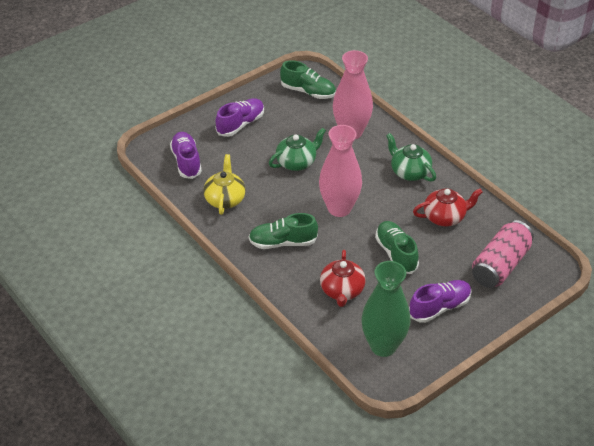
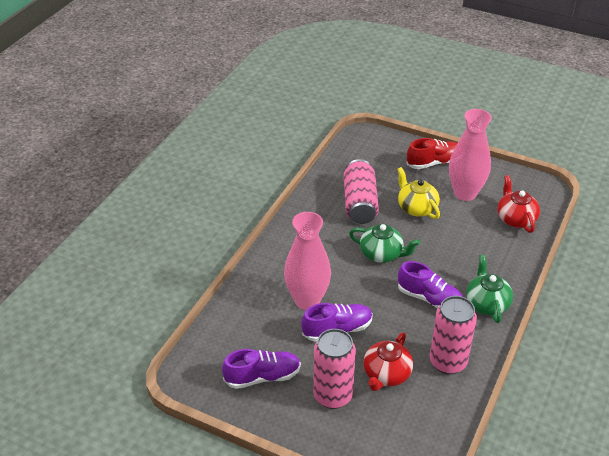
green shoe: 3 -> 0
green vase: 1 -> 0
pink can: 1 -> 3
red shoe: 0 -> 1

